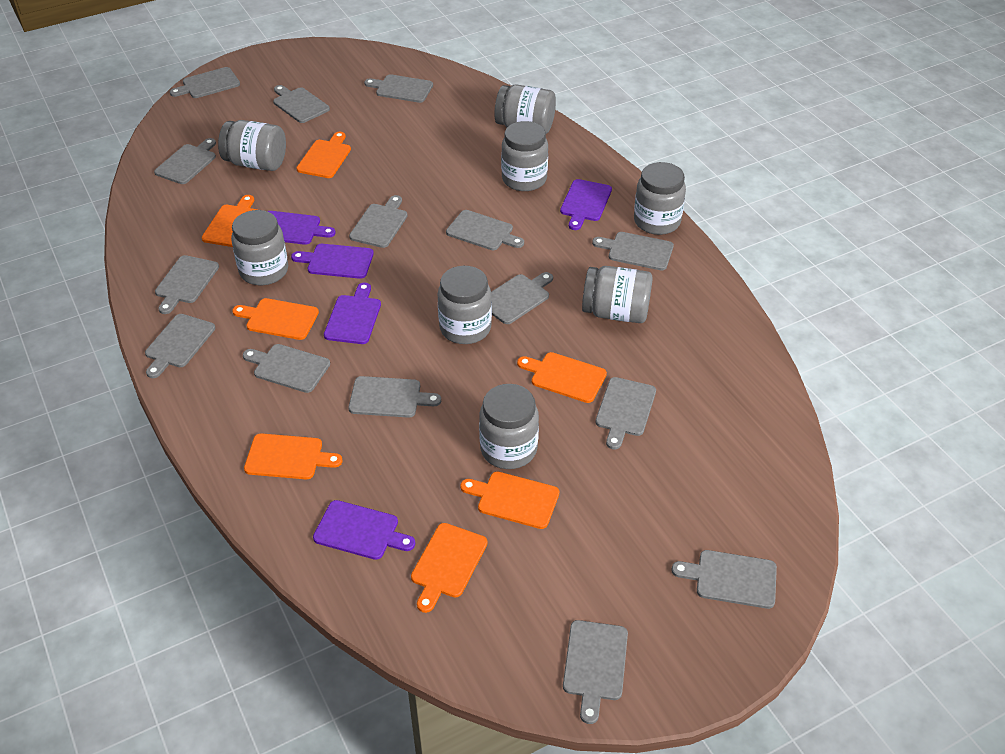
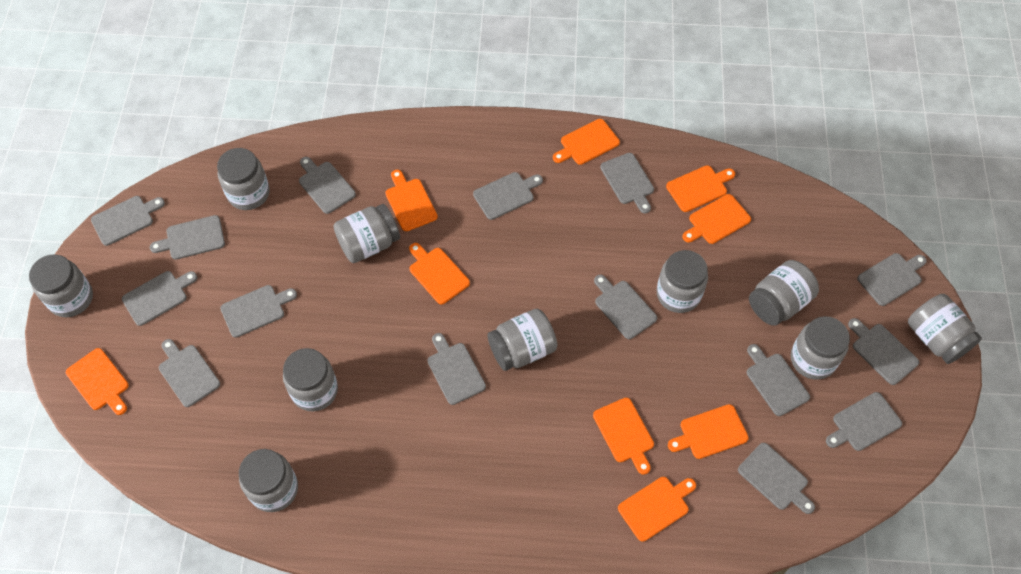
grey jar: 8 -> 10
orange cutting board: 7 -> 9
purple cutting board: 5 -> 0

